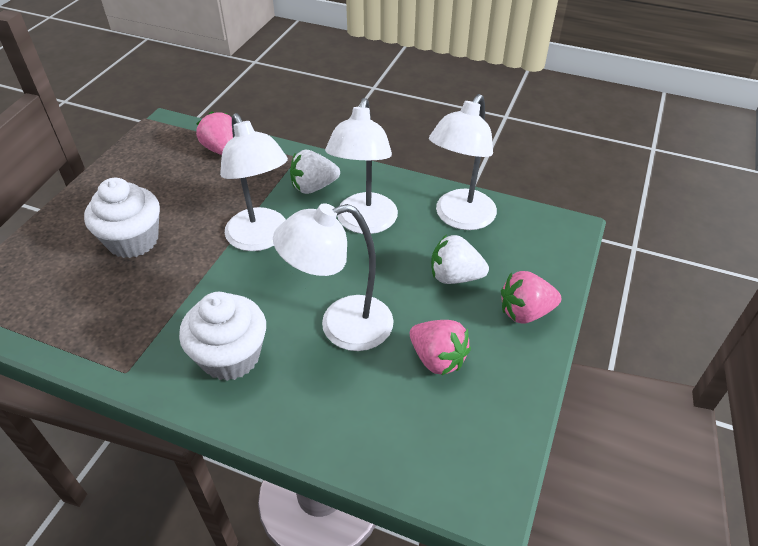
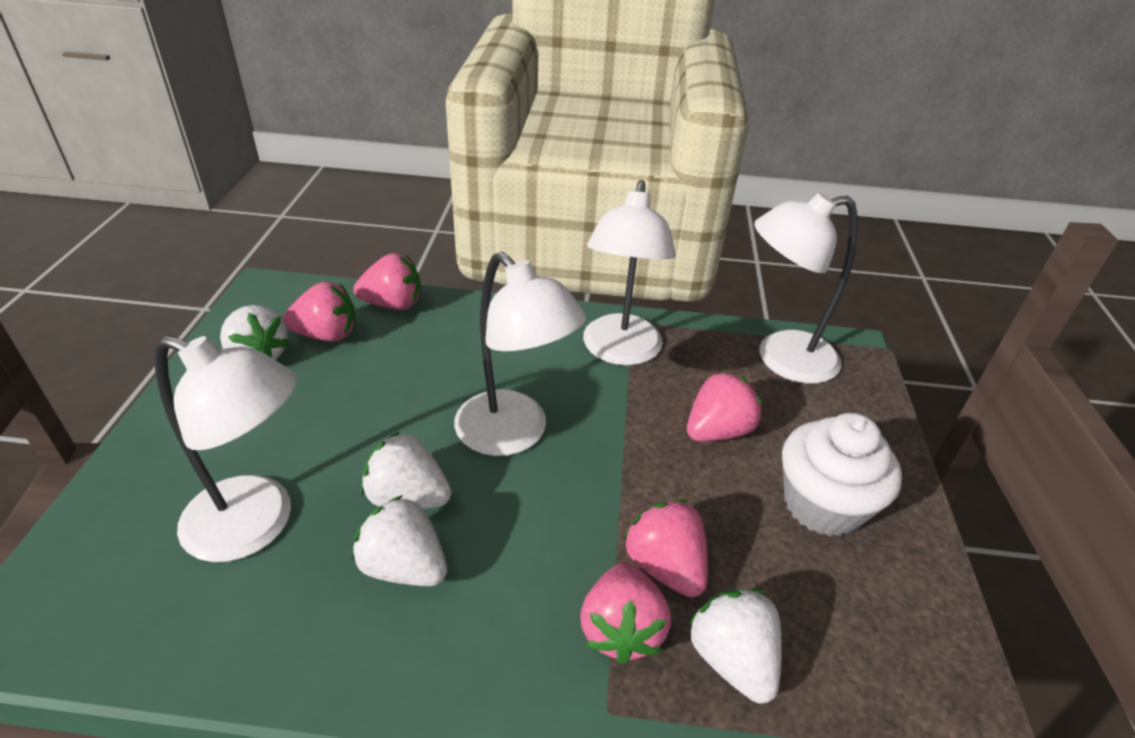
pink strawberry: 3 -> 5
white cupcake: 2 -> 1
white strawberry: 2 -> 4

